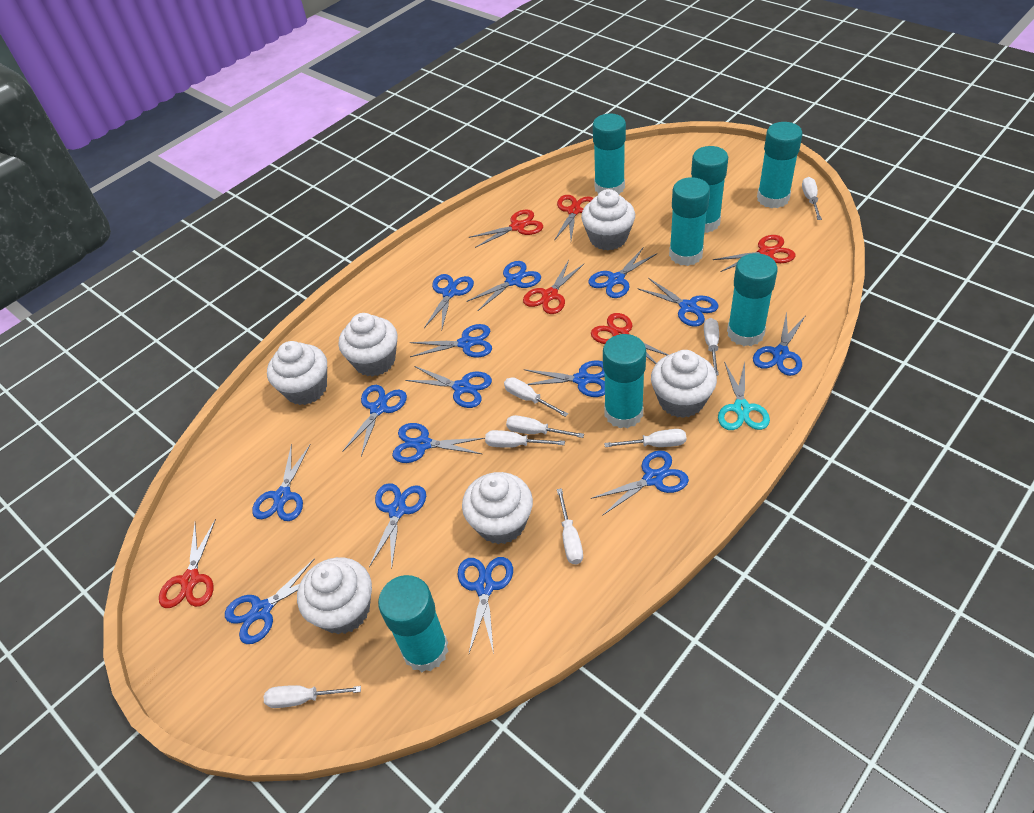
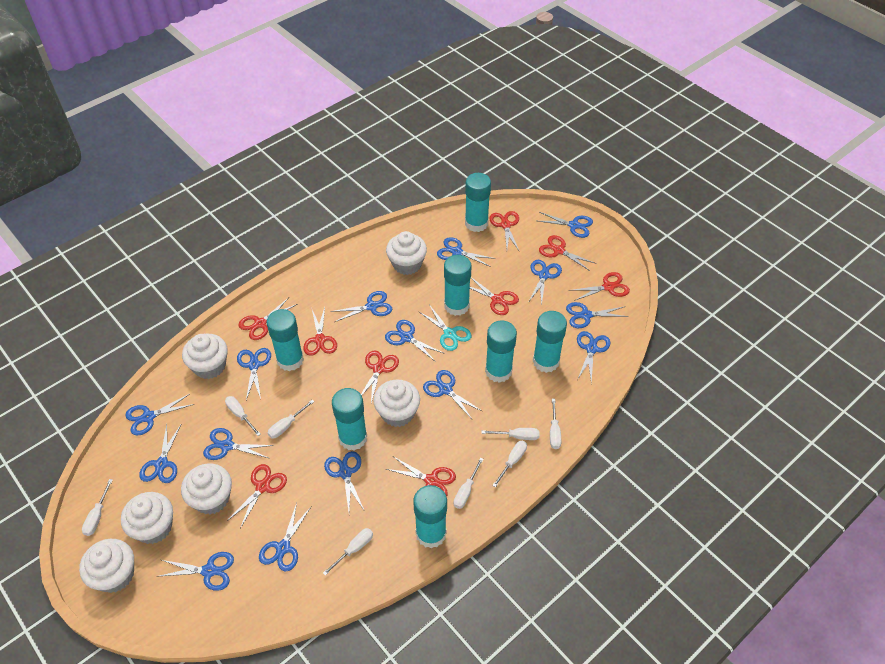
red scissors: 6 -> 9

